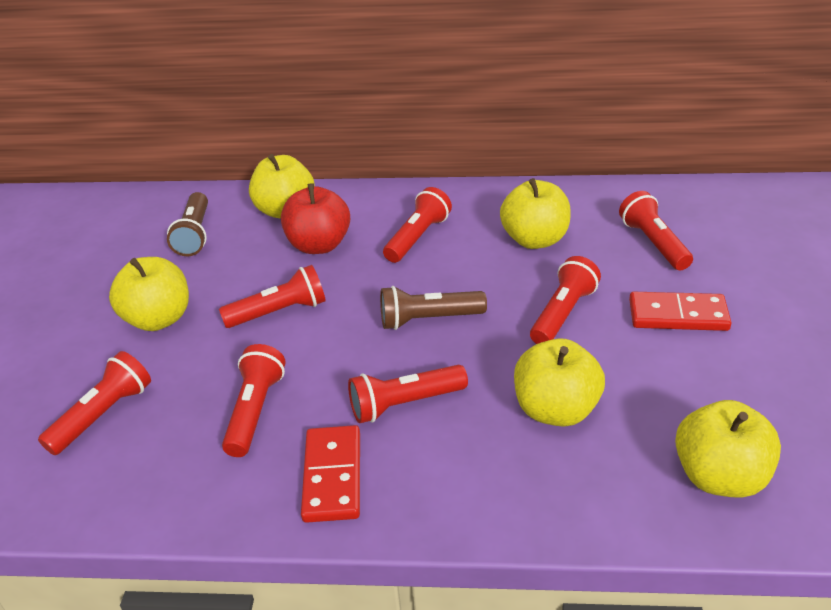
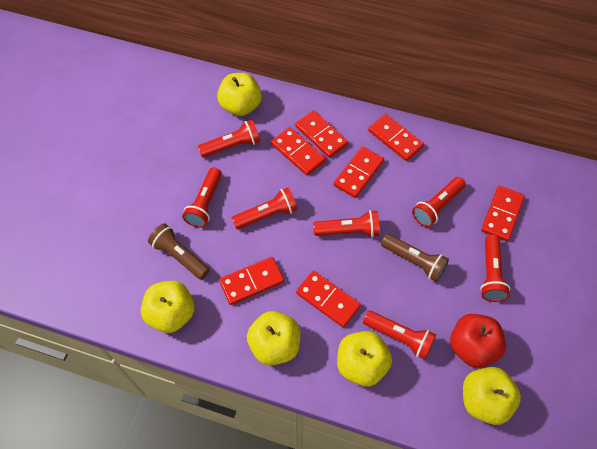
red domino: 2 -> 7

